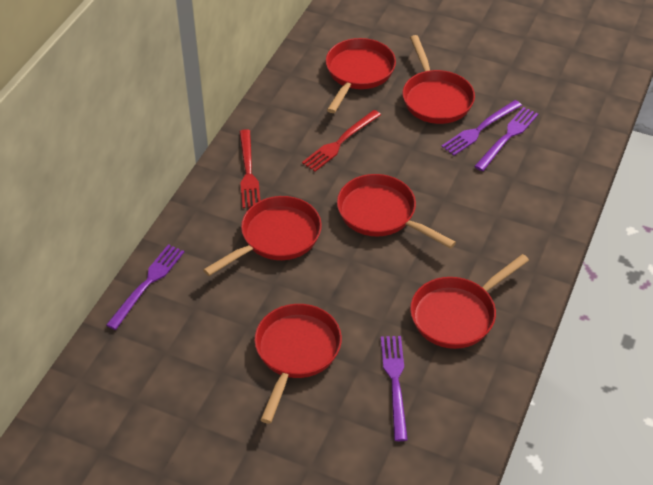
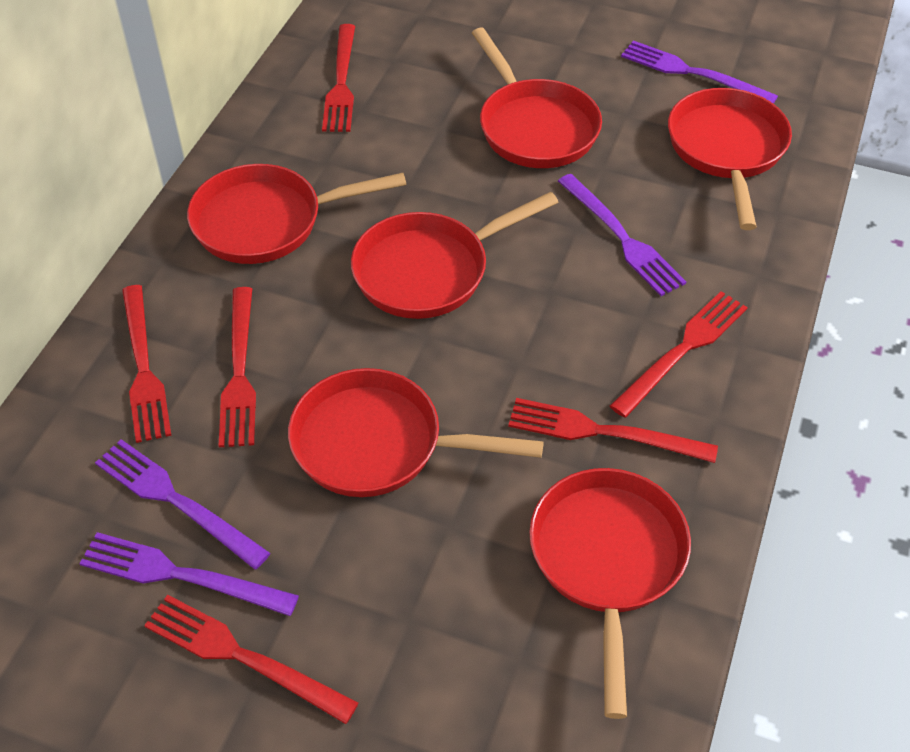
red fork: 2 -> 6

